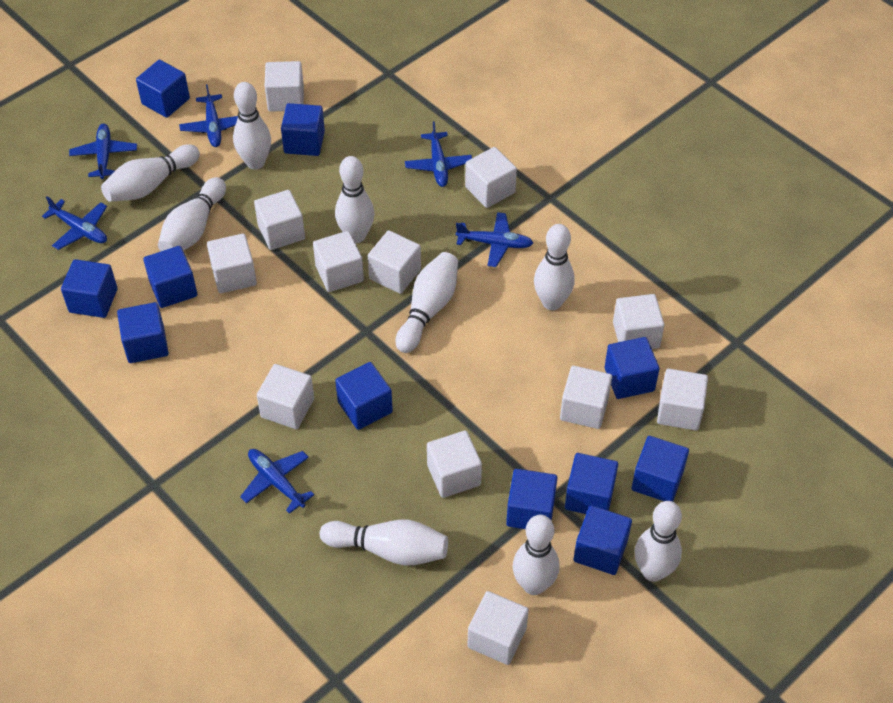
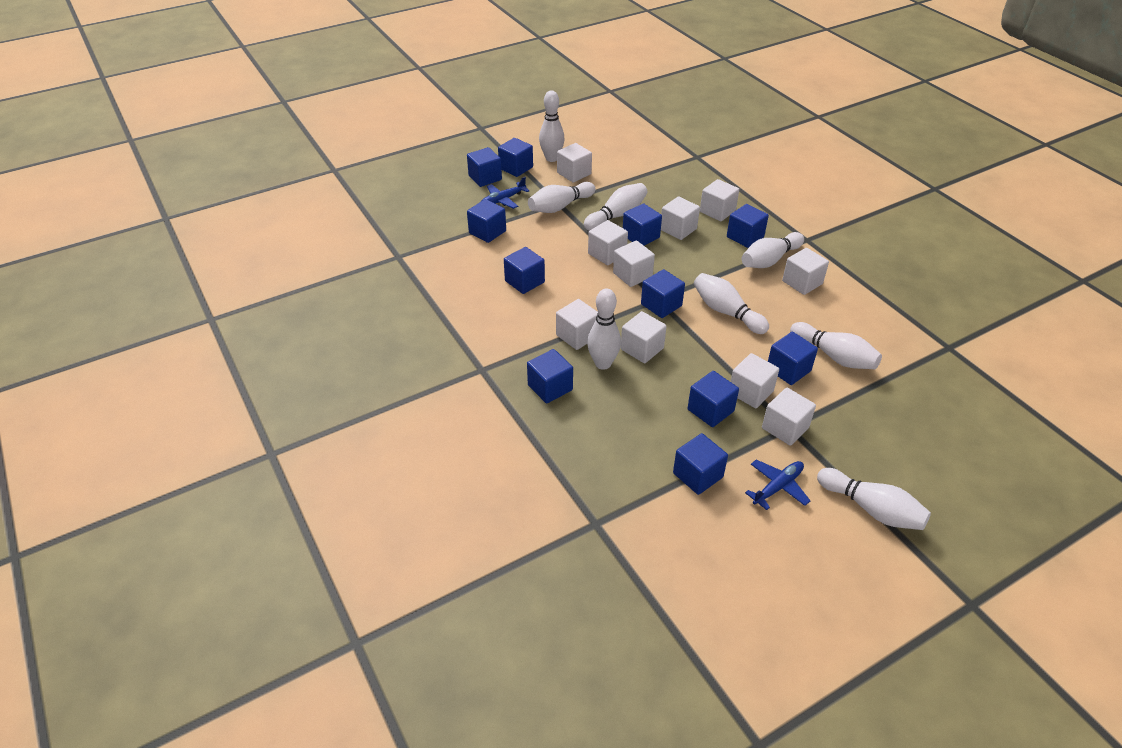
blue plane: 6 -> 2
white bowling pin: 9 -> 8
white cube: 12 -> 10

